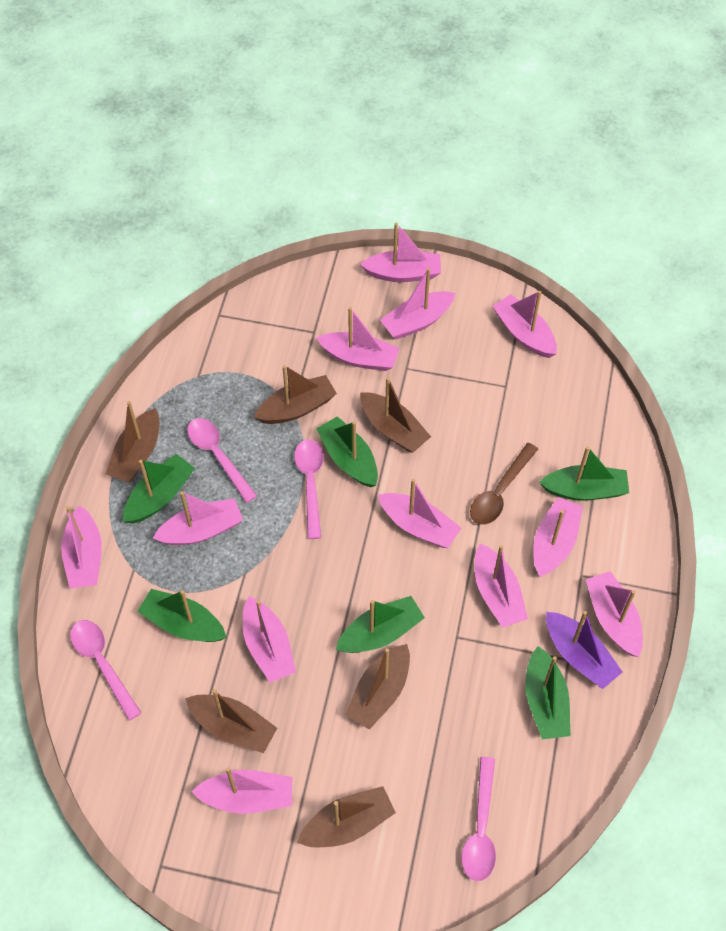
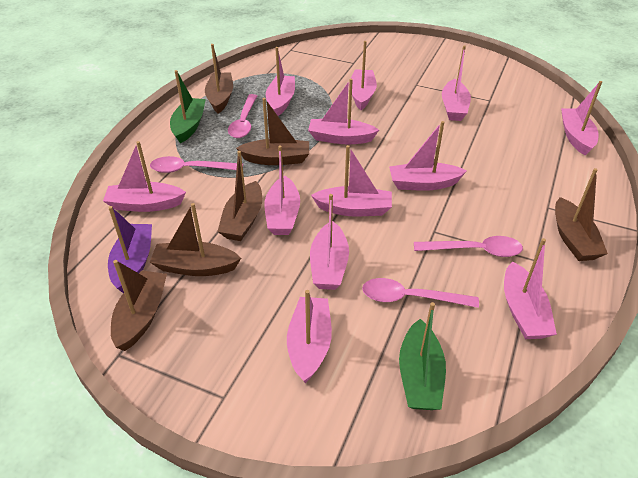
brown spoon: 1 -> 0
green boat: 6 -> 2

